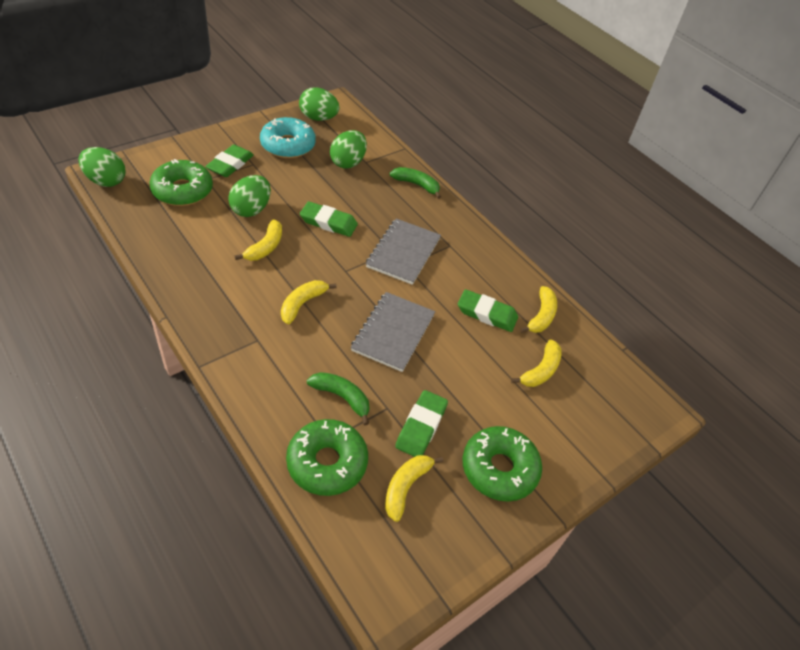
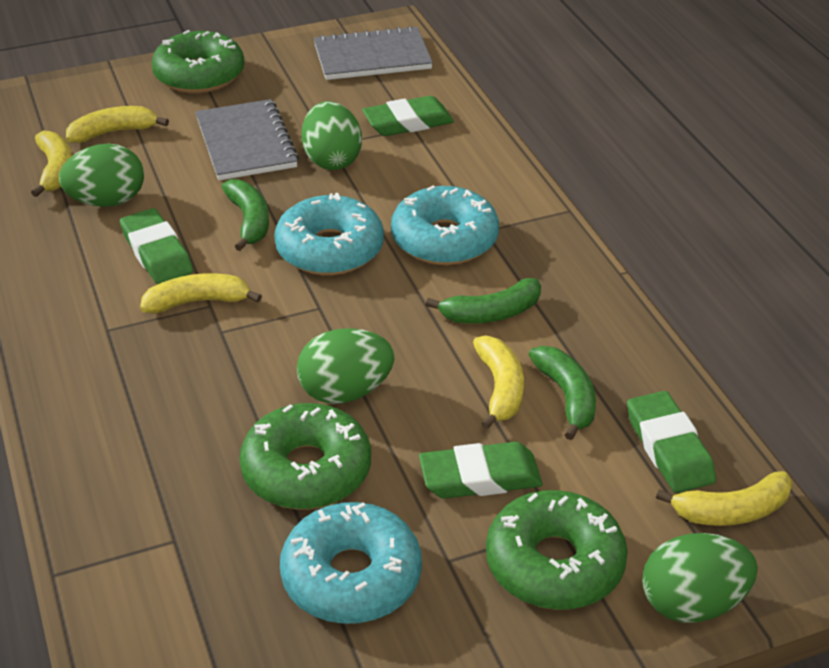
green banana: 2 -> 3
turquoise donut: 1 -> 3

